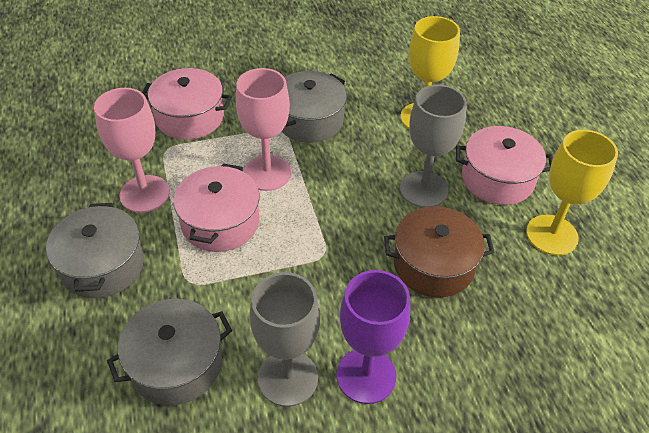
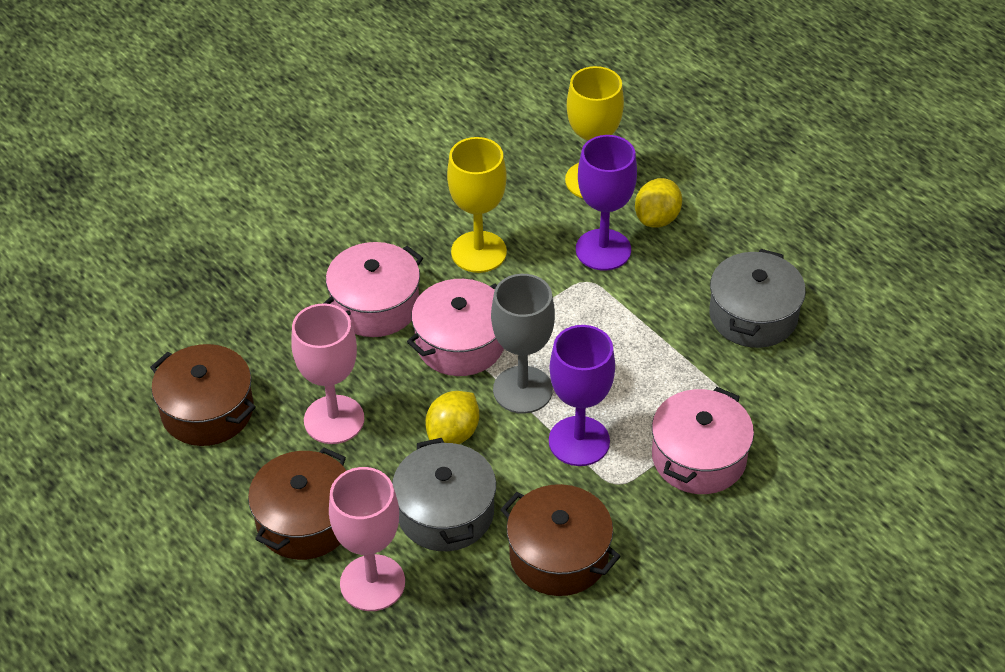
brown pot: 1 -> 3
grey goblet: 2 -> 1
grey pot: 3 -> 2
purple goblet: 1 -> 2
yellow lemon: 0 -> 2

